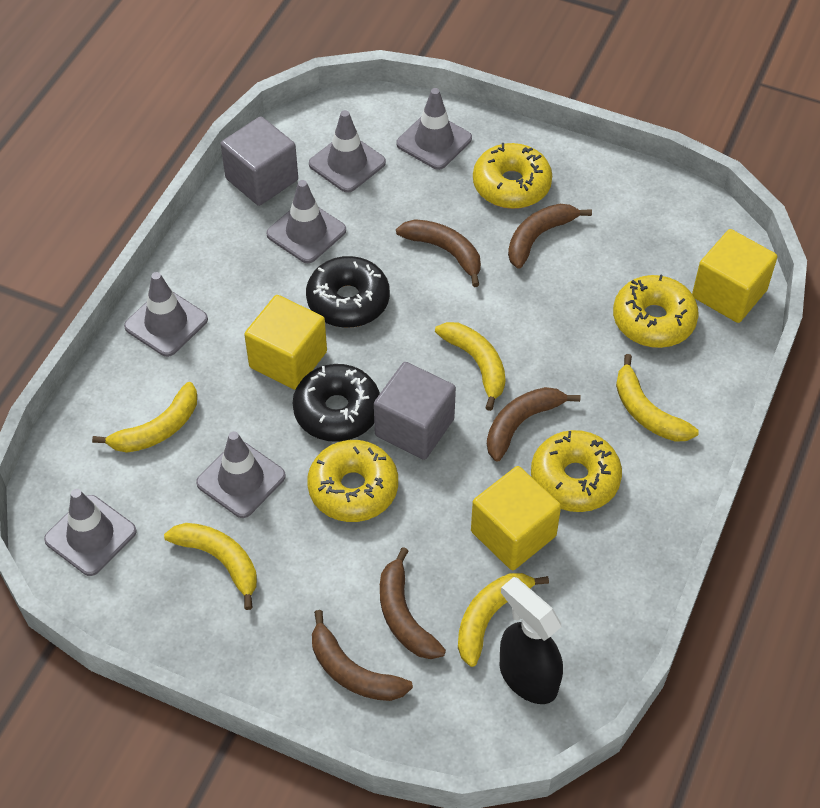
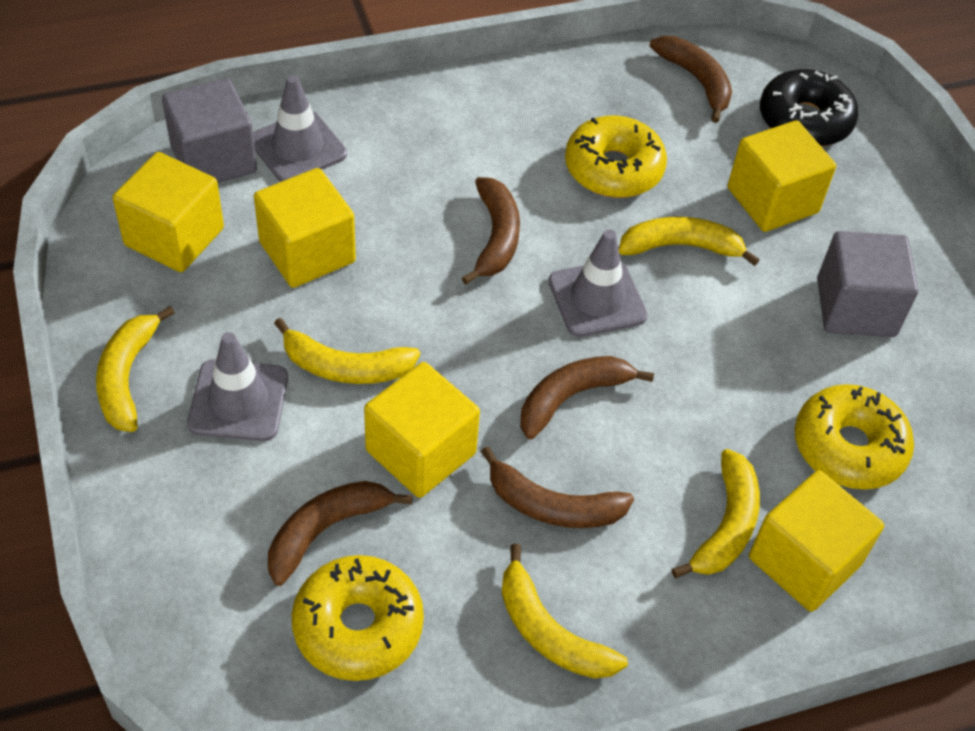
black donut: 2 -> 1
black spray bottle: 1 -> 0
grey traffic cone: 6 -> 3
yellow cube: 3 -> 5
yellow donut: 4 -> 3

